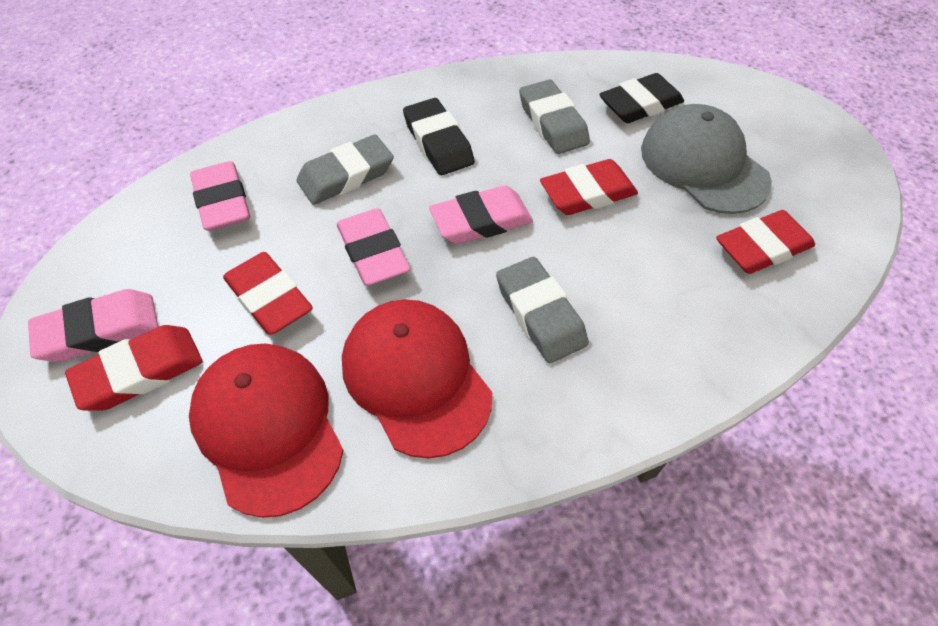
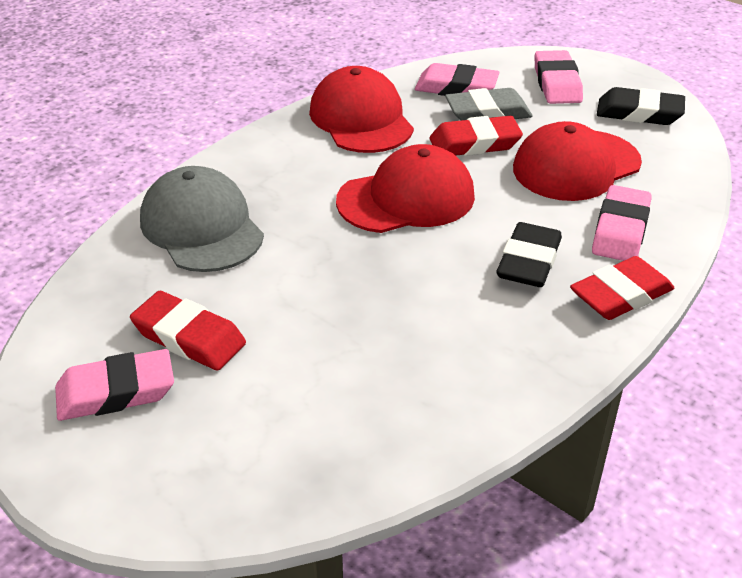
grey eraser: 3 -> 1
red cap: 2 -> 3
red eraser: 4 -> 3

